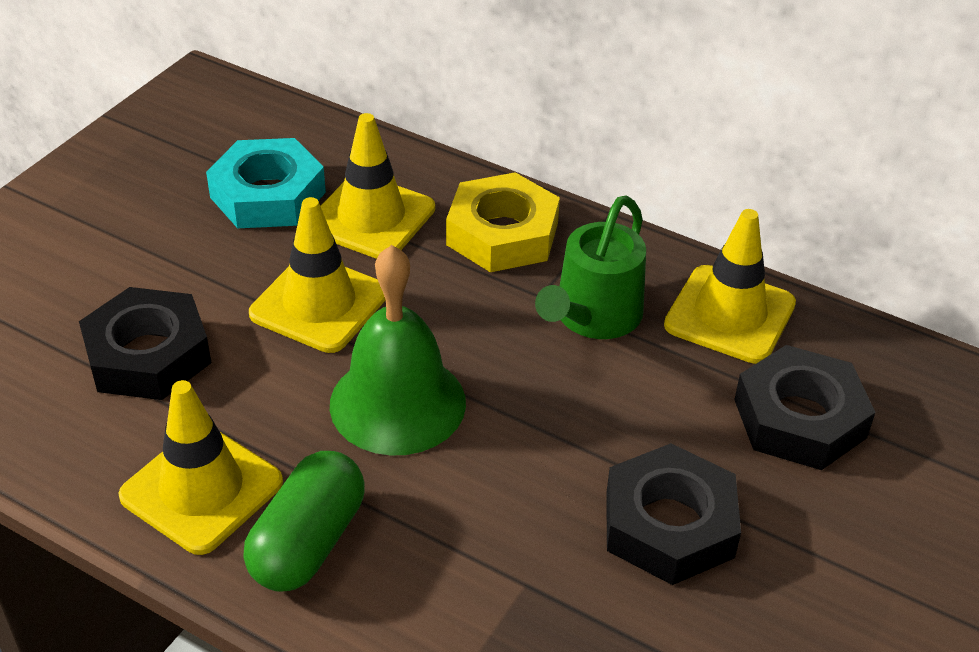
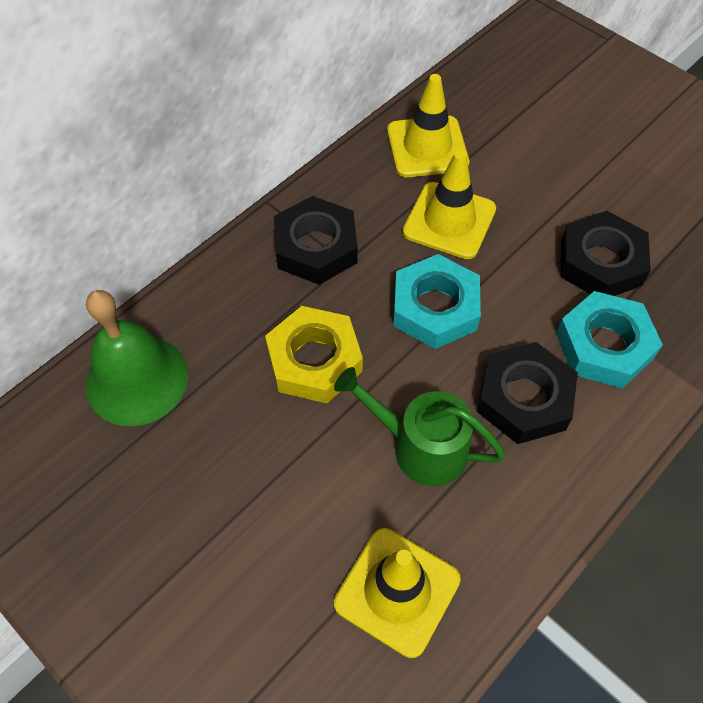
green capsule: 1 -> 0
turquoise nut: 1 -> 2
yellow traffic cone: 4 -> 3

